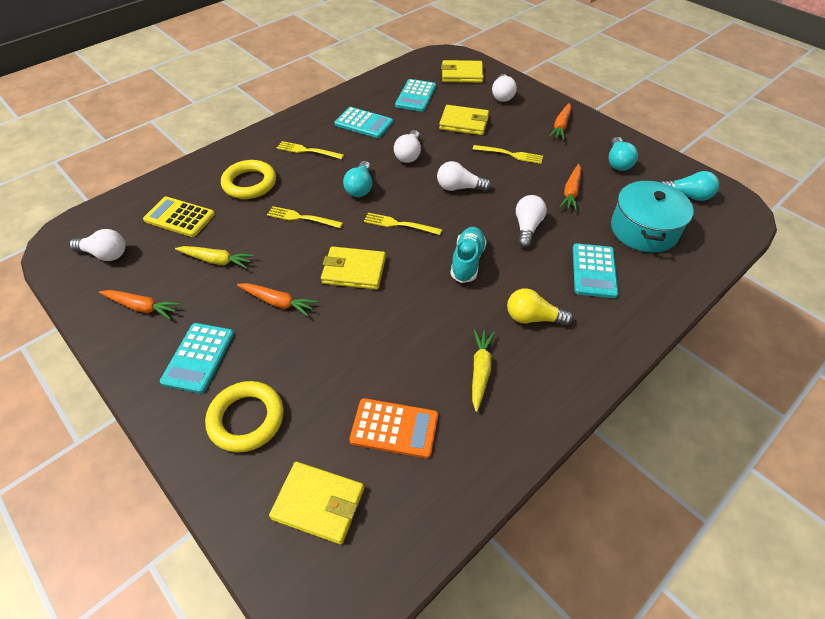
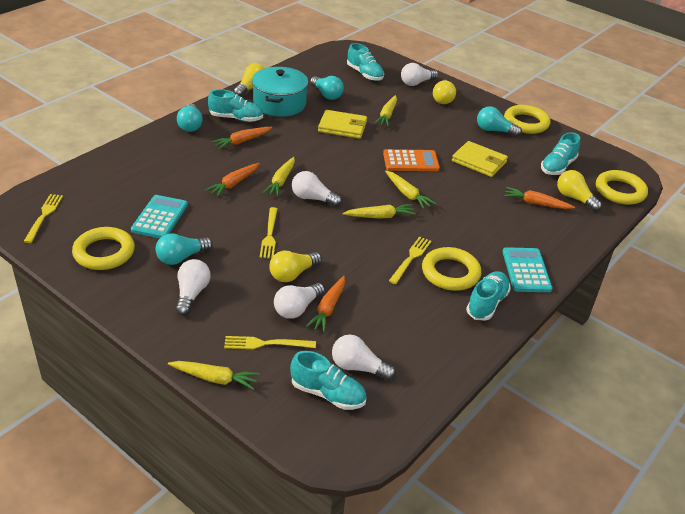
turquoise calculator: 4 -> 2
turquoise light bulb: 3 -> 4
turquoise shoe: 1 -> 5
yellow calculator: 1 -> 0
yellow carrot: 2 -> 5
yellow light bulb: 1 -> 4
yellow ring: 2 -> 4
yellow wallet: 4 -> 2

